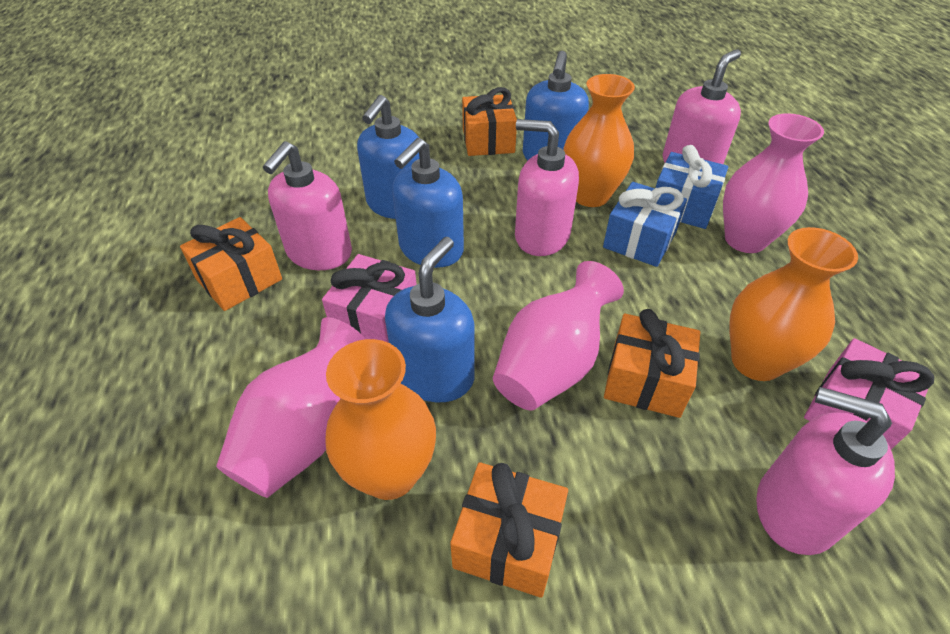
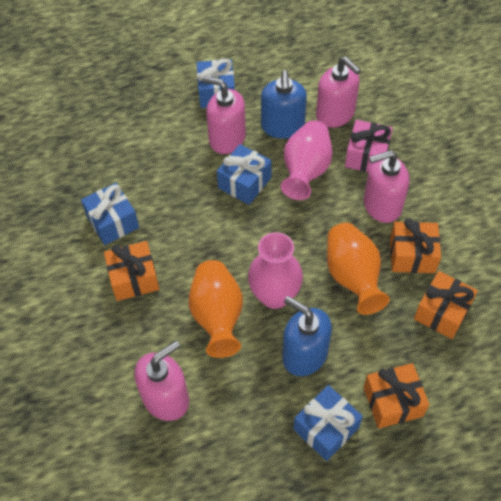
blue gift: 2 -> 4
blue soap dispenser: 4 -> 2
orange vase: 3 -> 2
pink gift: 2 -> 1
pink vase: 3 -> 2

